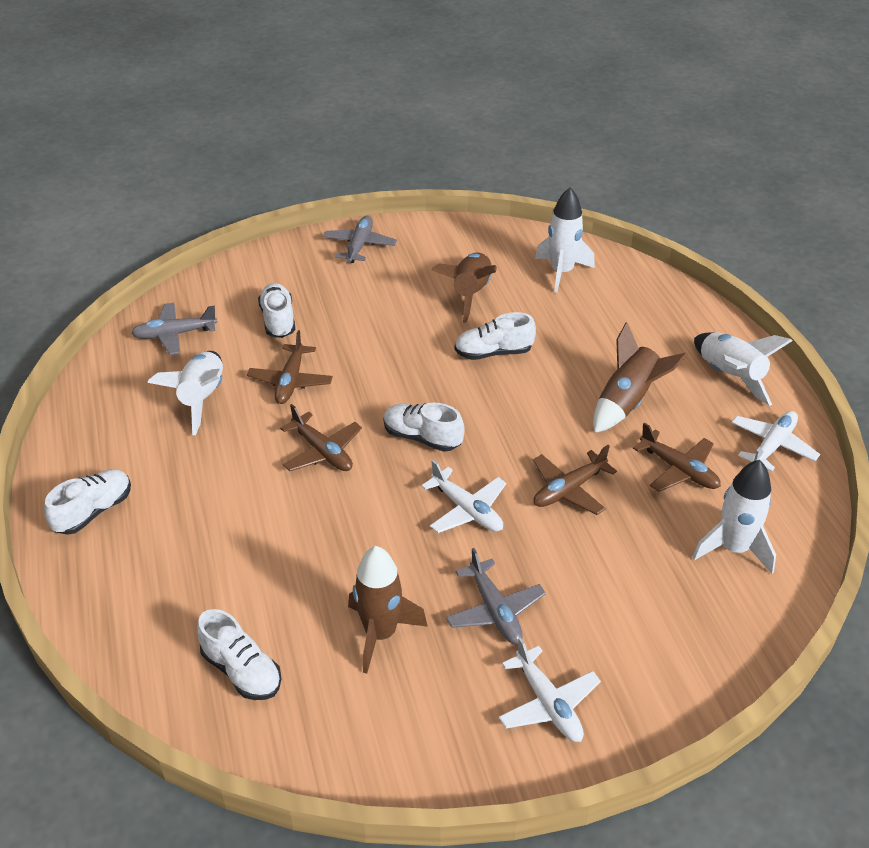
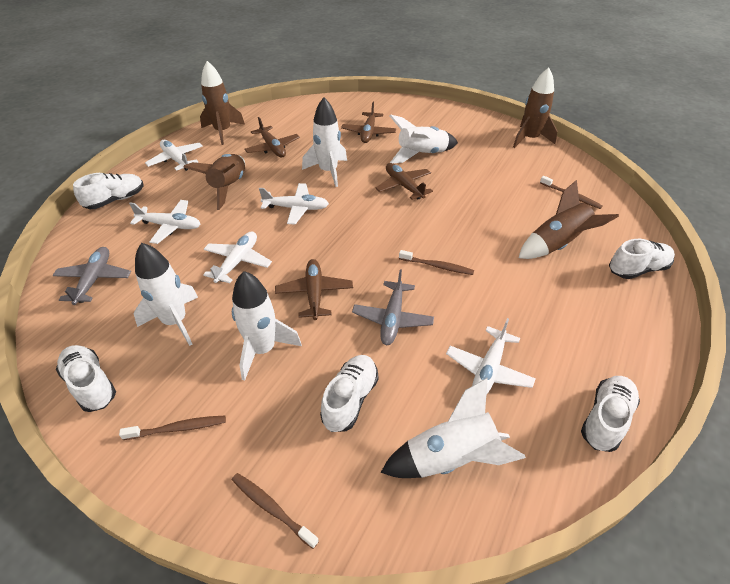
brown rocket: 3 -> 4
brown toothbrush: 0 -> 4
grey plane: 3 -> 2
white plane: 3 -> 5
white rocket: 4 -> 5

